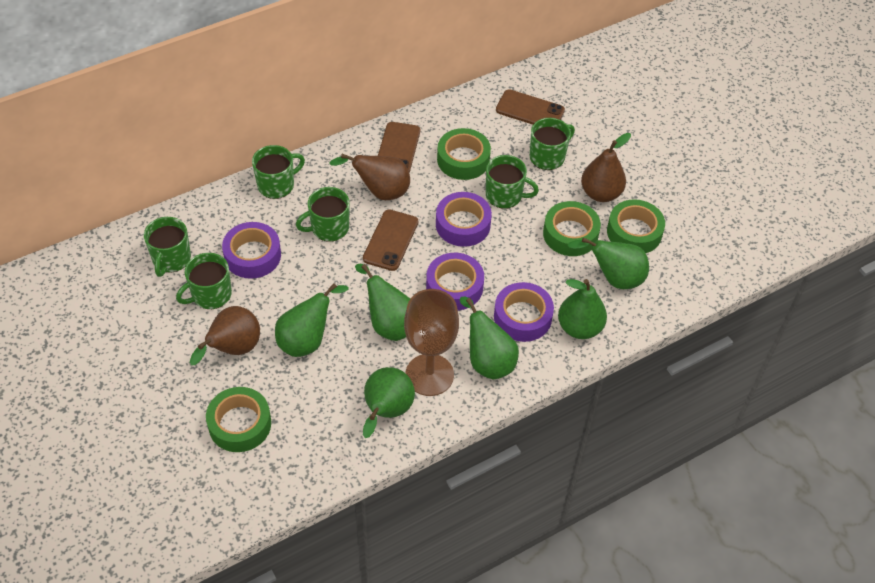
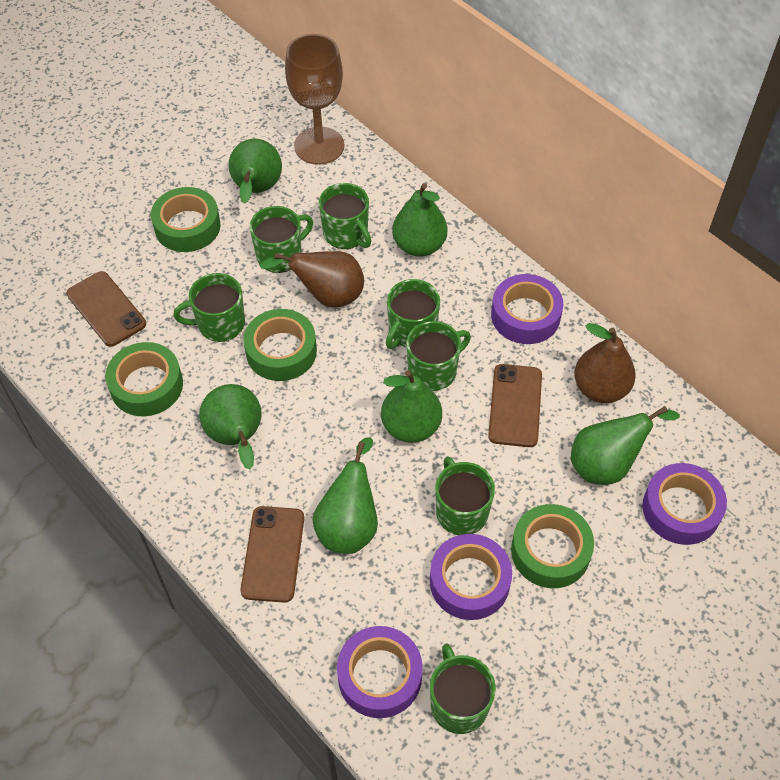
brown pear: 3 -> 2
green mug: 6 -> 7

